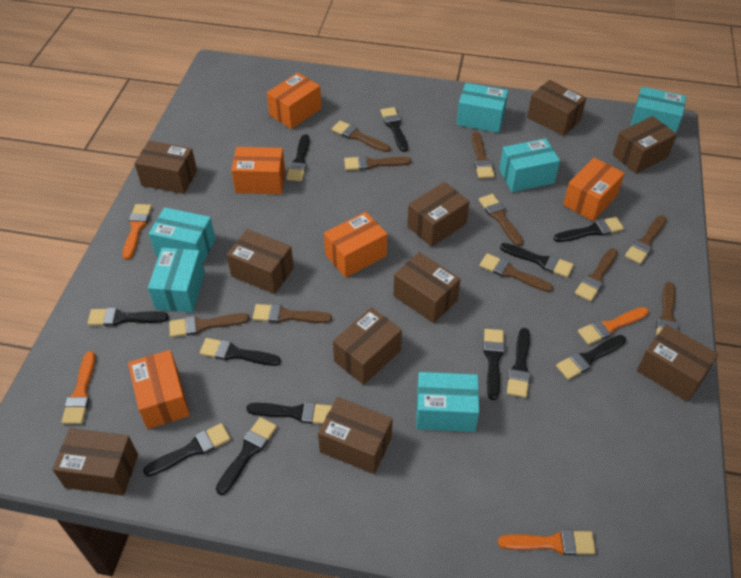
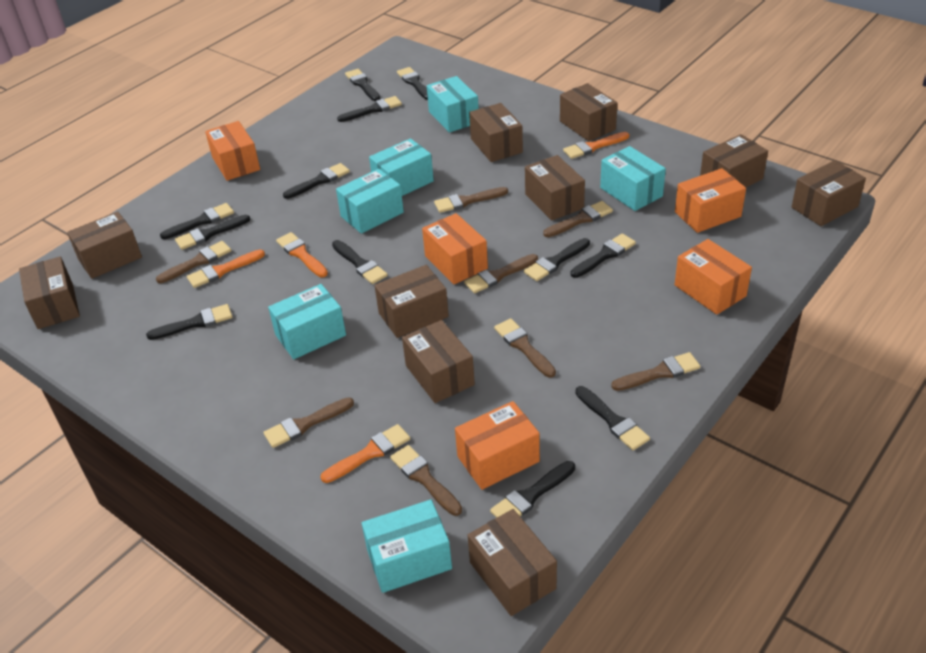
brown brush: 10 -> 8

